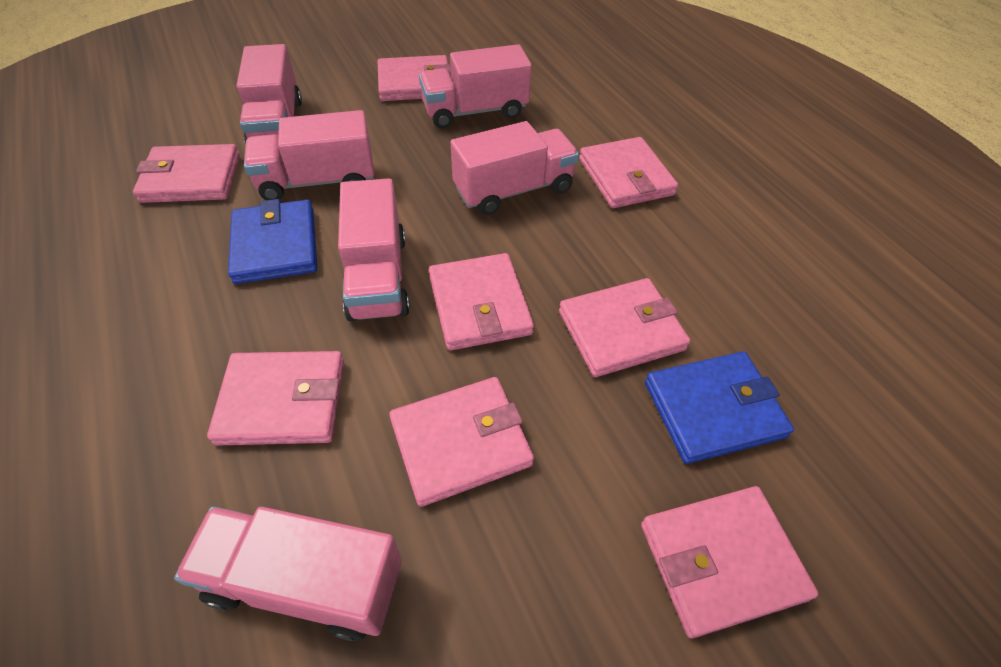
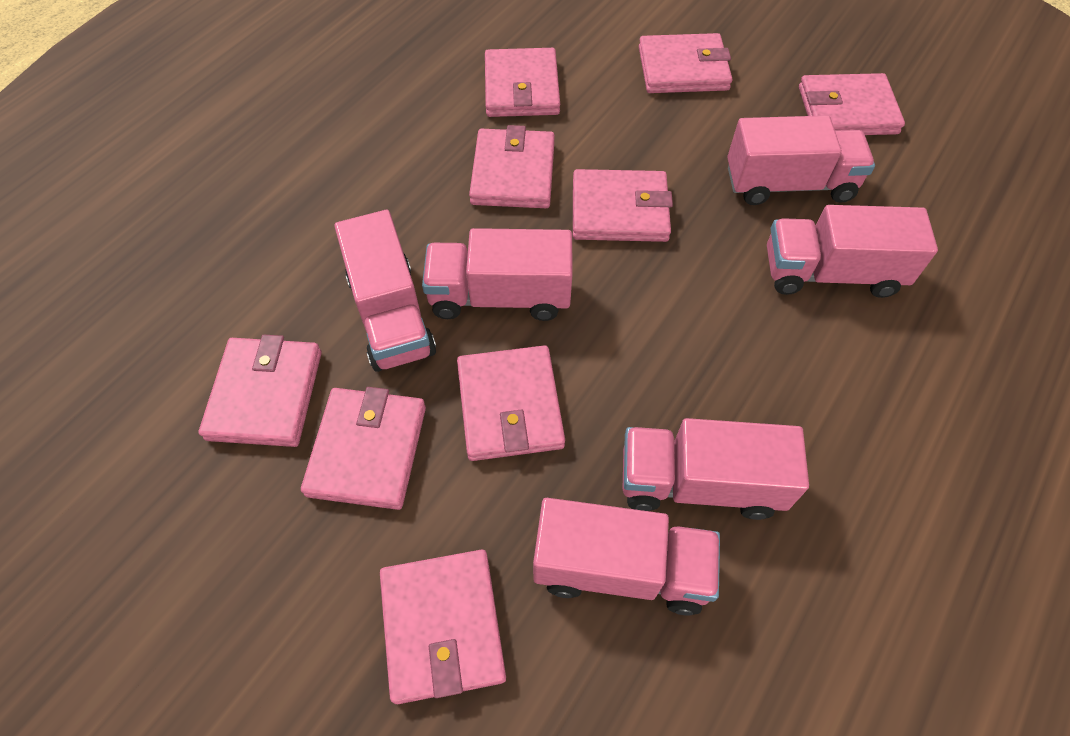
blue wallet: 2 -> 0
pink wallet: 8 -> 9

